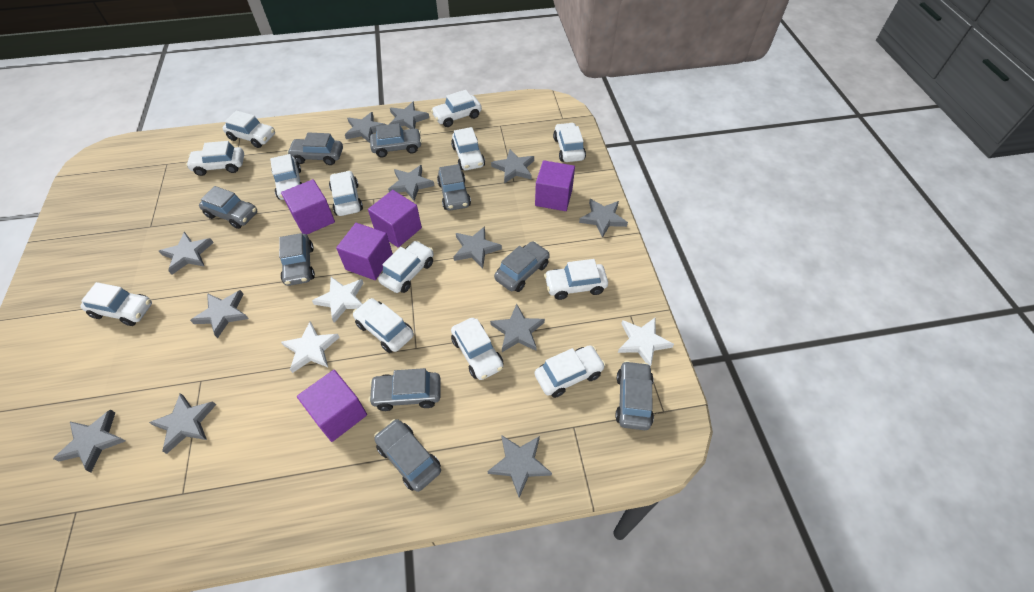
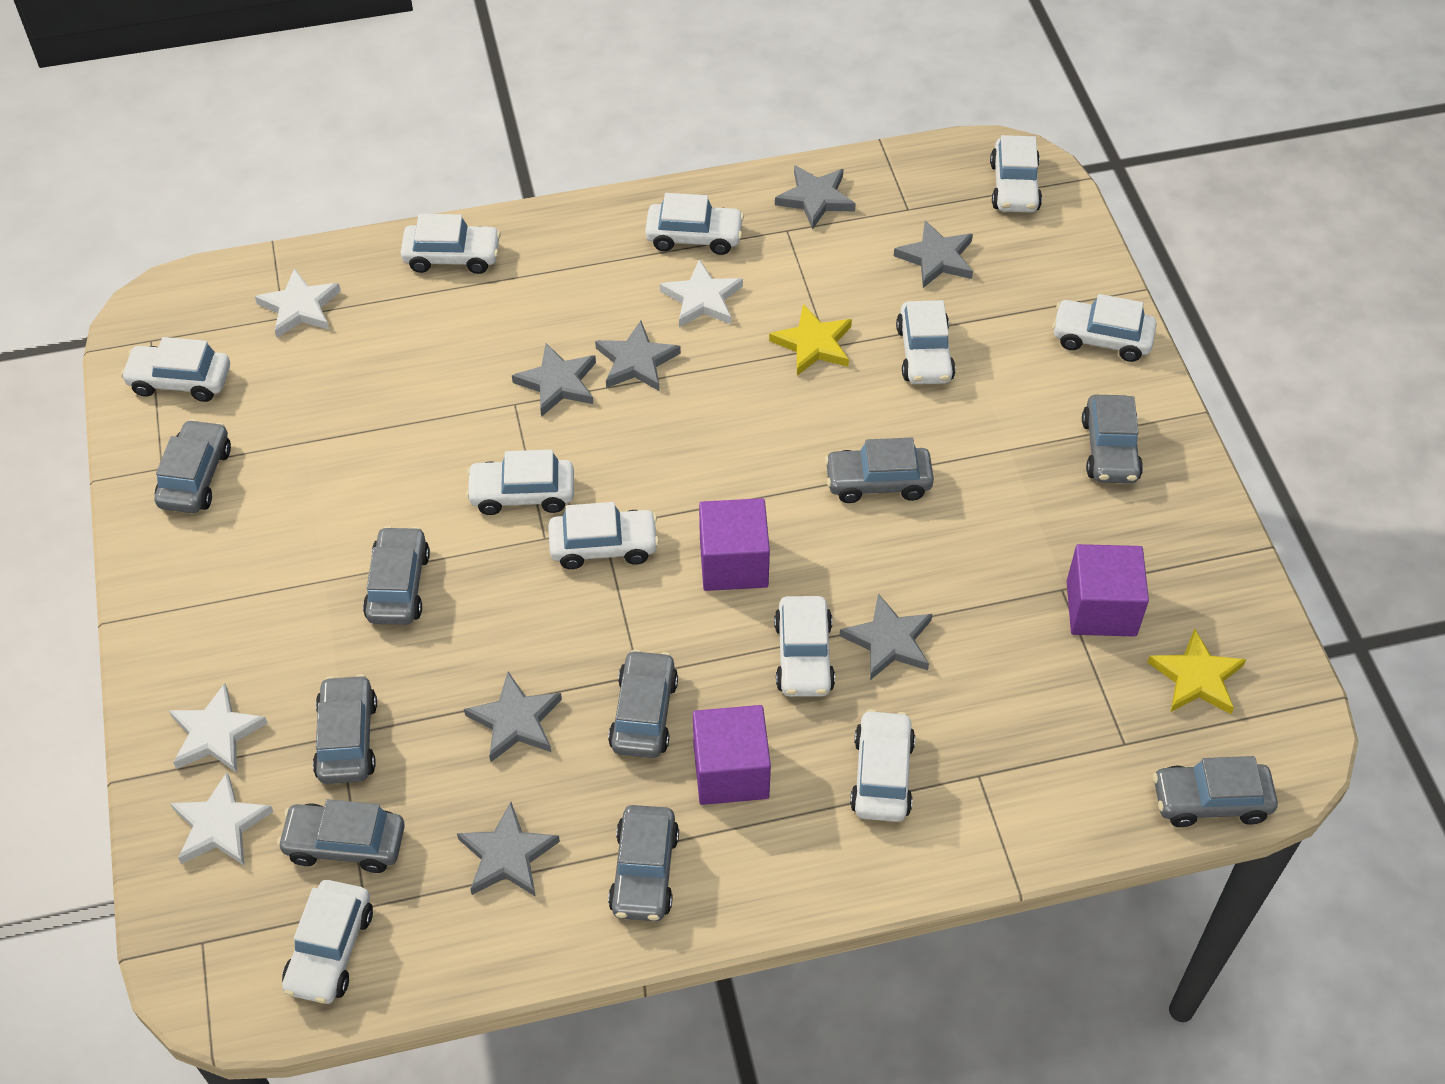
grey star: 12 -> 7
purple cube: 5 -> 3
white car: 13 -> 11
white star: 3 -> 4
yellow star: 0 -> 2

